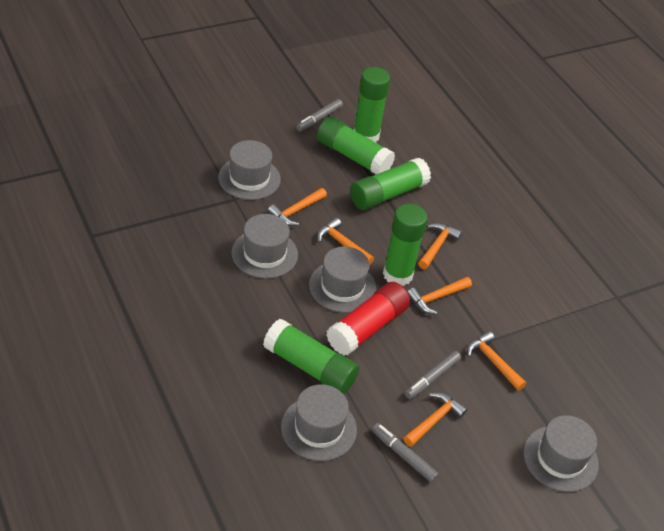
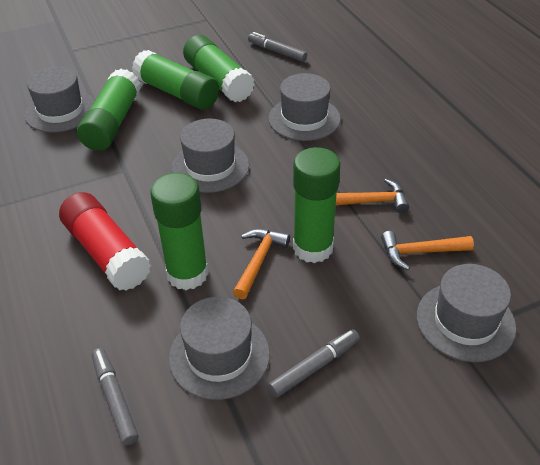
orange hammer: 6 -> 3

